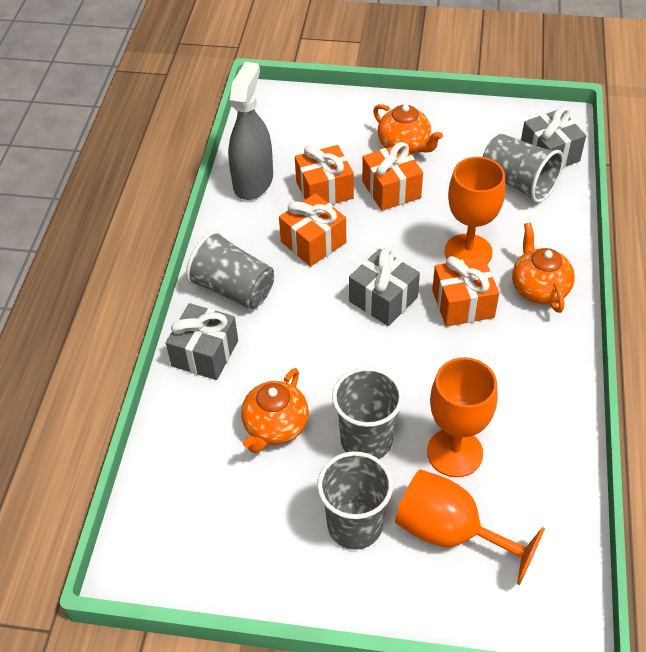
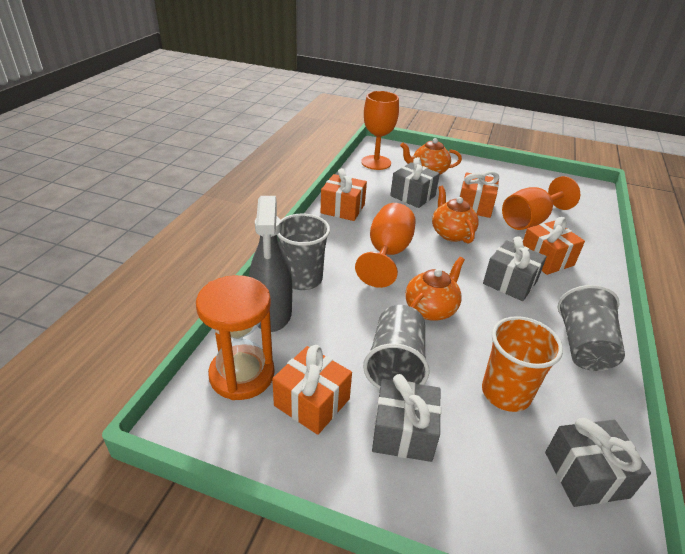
grey cup: 4 -> 3
grey gift: 3 -> 4
orange cup: 0 -> 1
orange hourglass: 0 -> 1

